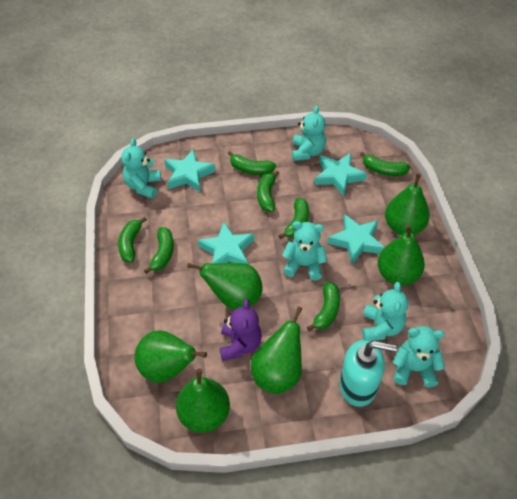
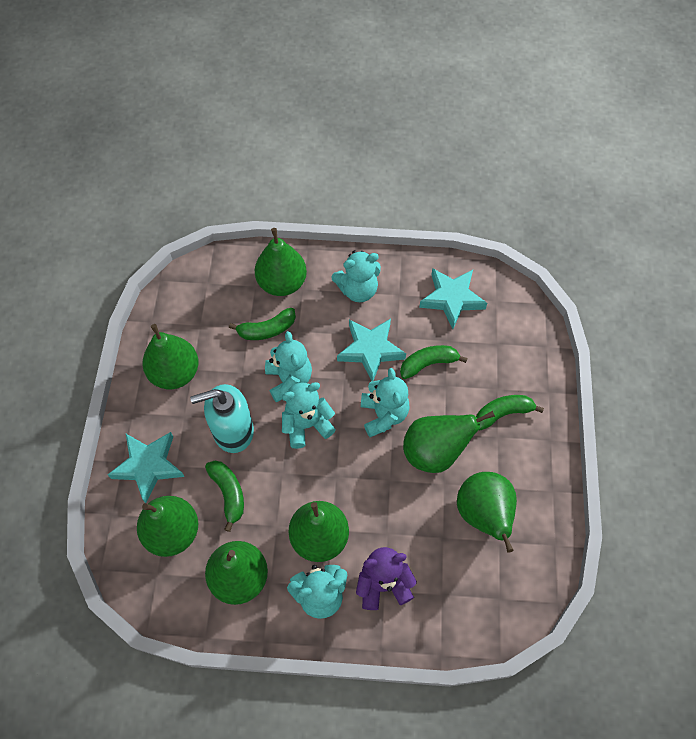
green banana: 7 -> 4
green pear: 6 -> 7
turquoise star: 4 -> 3

